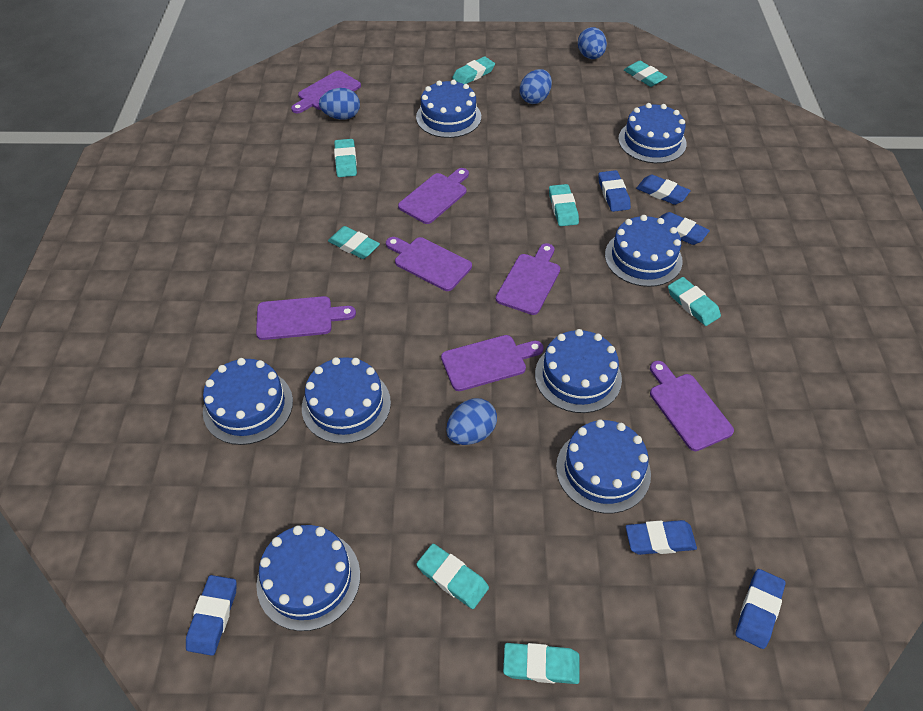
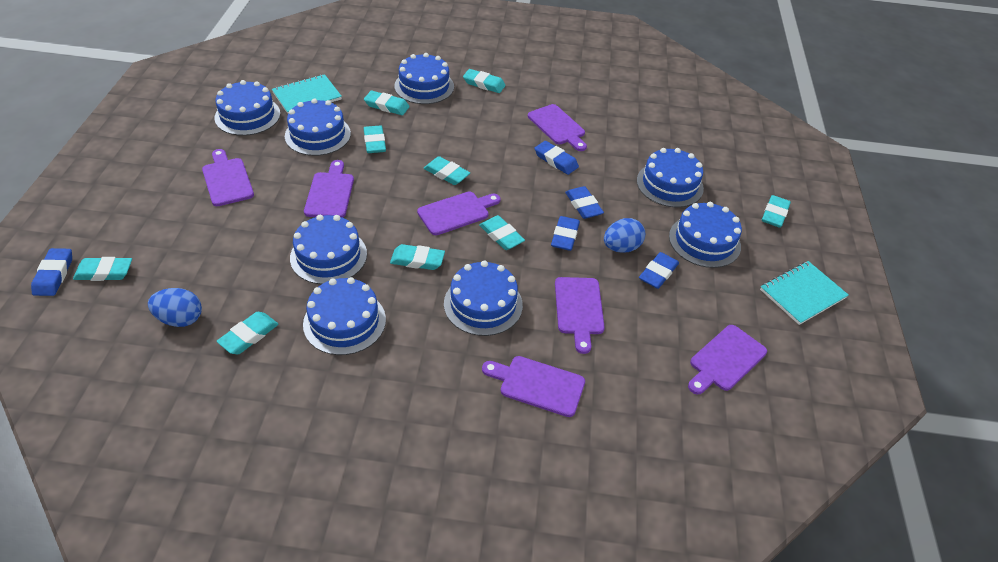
blue egg: 4 -> 2
blue eraser: 6 -> 5
turquoise eraser: 8 -> 9
turquoise notebook: 0 -> 2

